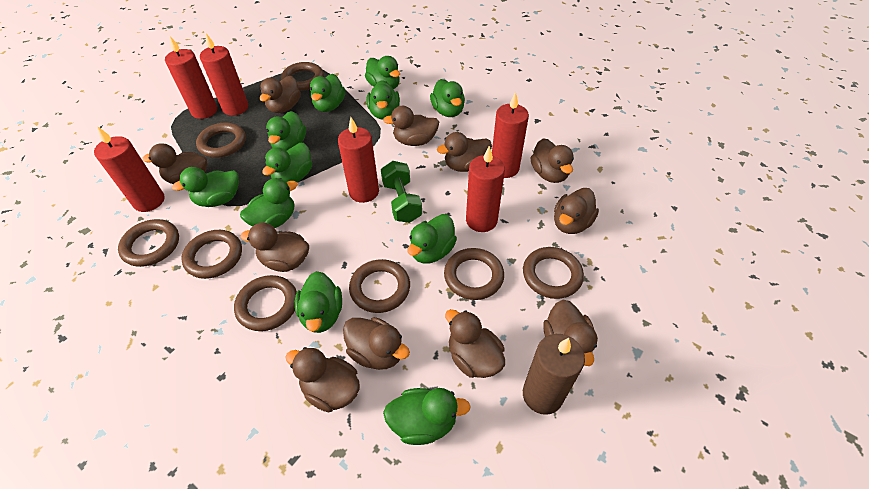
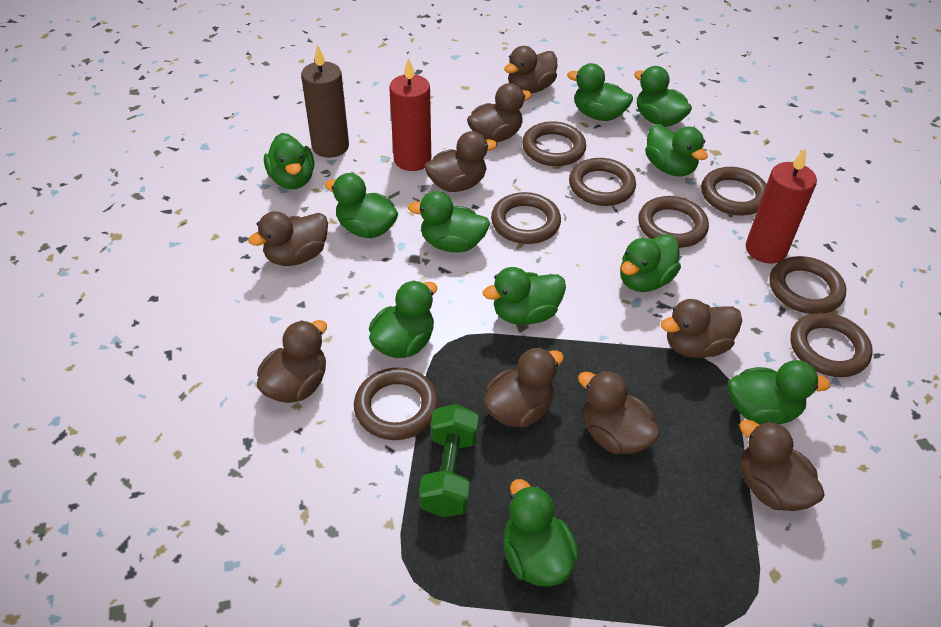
brown duck: 11 -> 9
red candle: 6 -> 2

